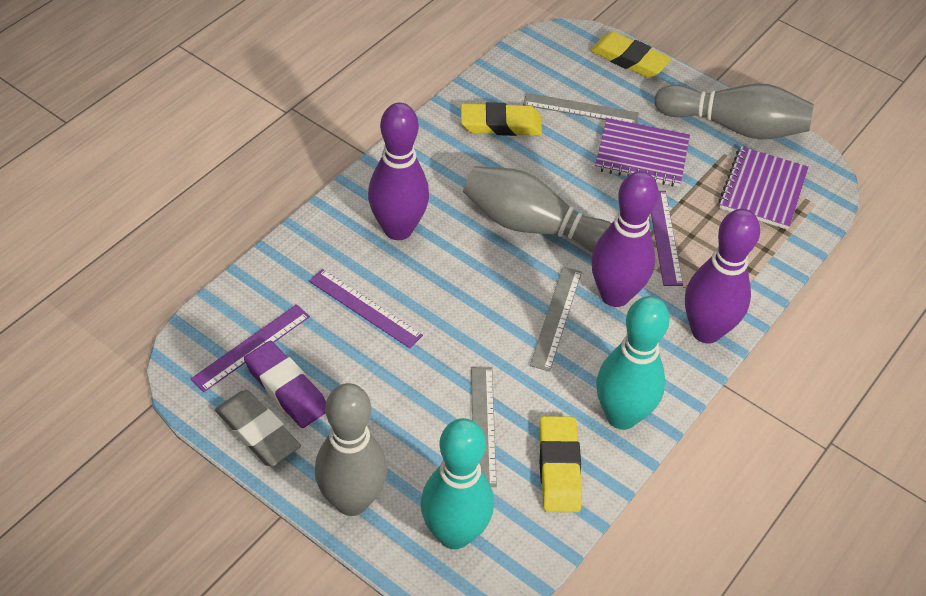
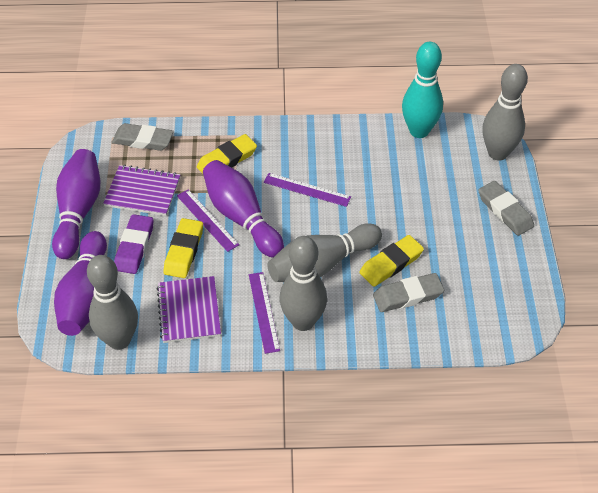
grey bowling pin: 3 -> 4
grey eraser: 1 -> 3
grey ruler: 3 -> 0
turquoise bowling pin: 2 -> 1

